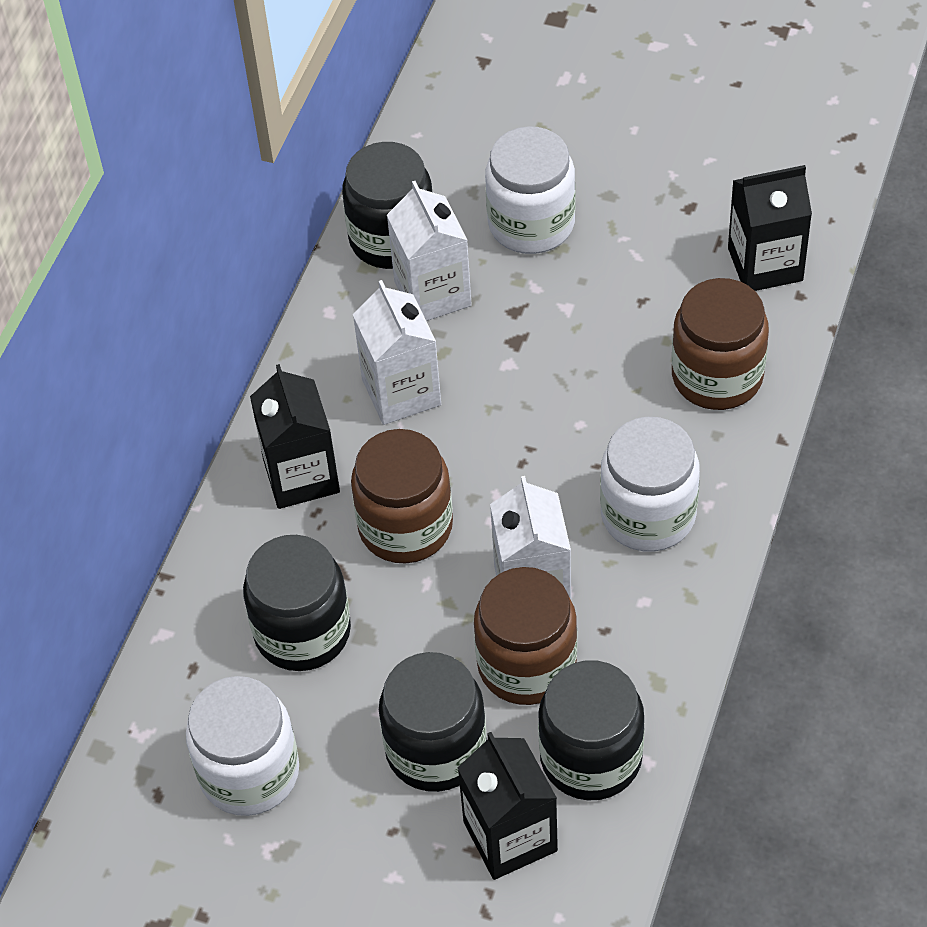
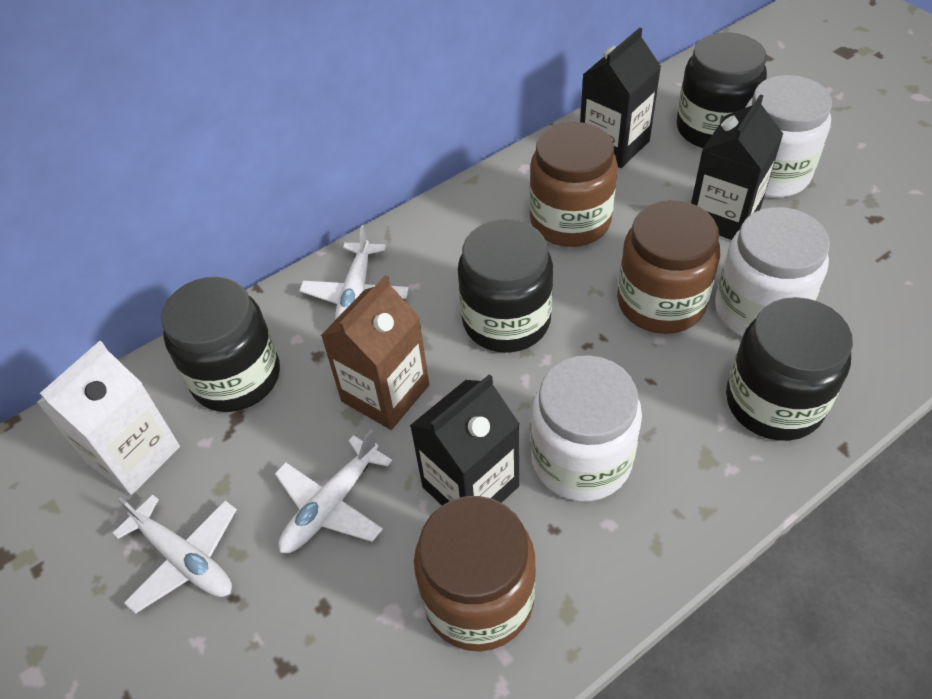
brown carton: 0 -> 1
white carton: 3 -> 1
white plane: 0 -> 3

